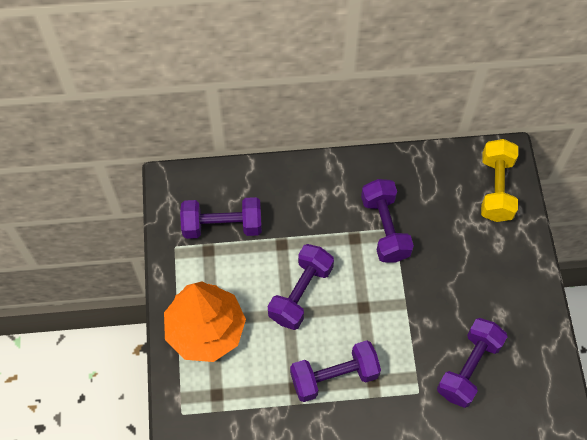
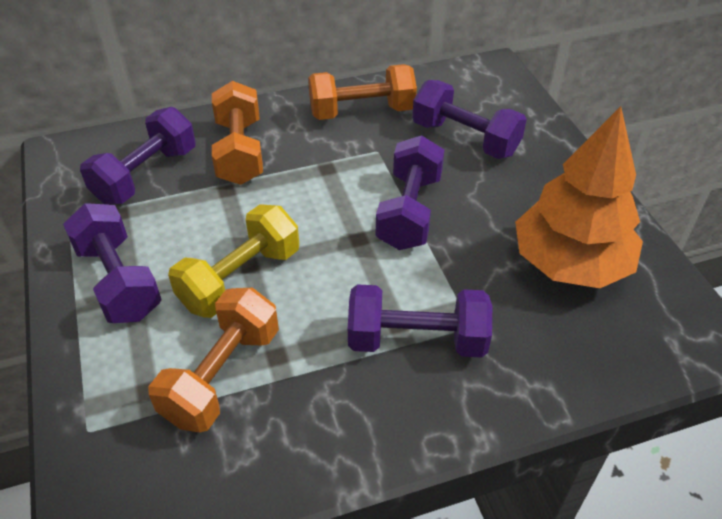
orange dumbbell: 0 -> 3

